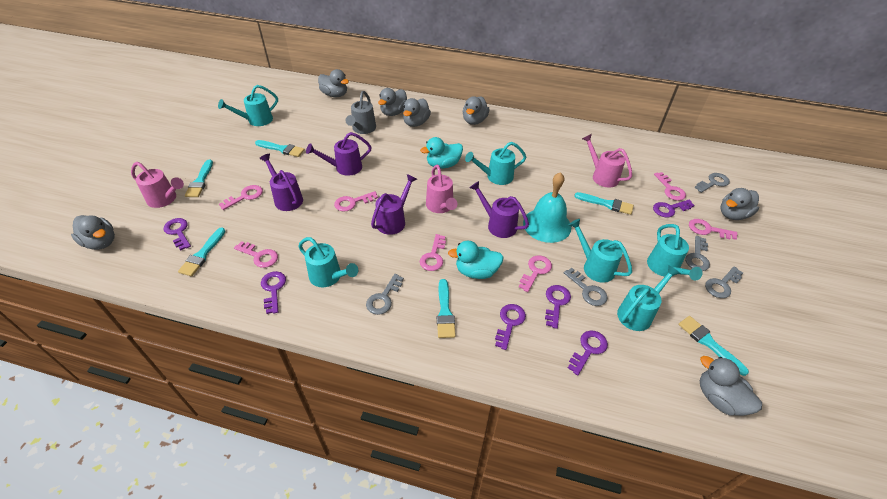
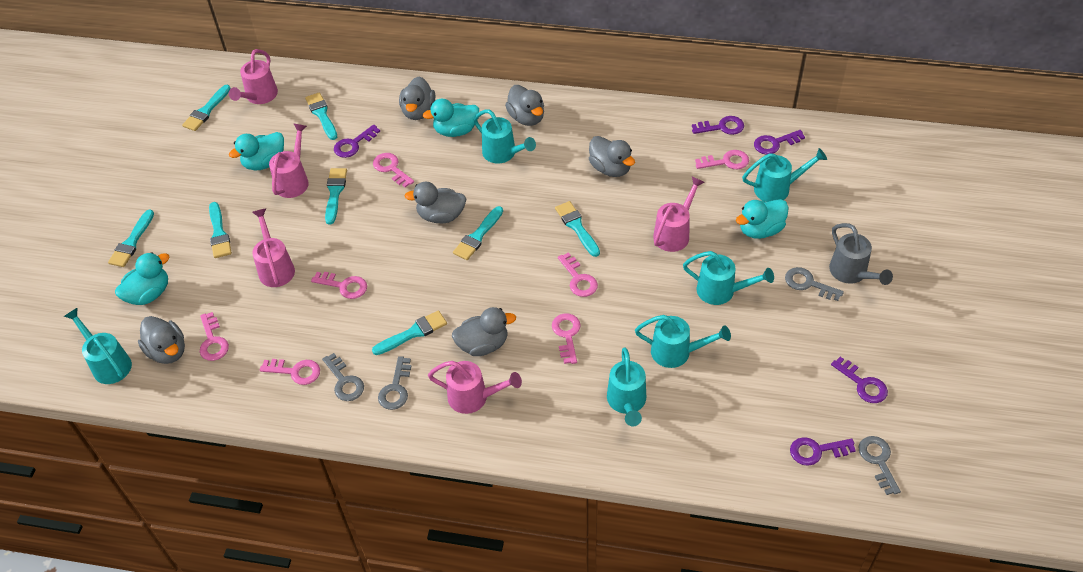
grey duck: 7 -> 6
grey key: 5 -> 4
pink watering can: 3 -> 5
purple key: 6 -> 5
purple watering can: 4 -> 0
turquoise bell: 1 -> 0
turquoise brush: 6 -> 8
turquoise duck: 2 -> 4

